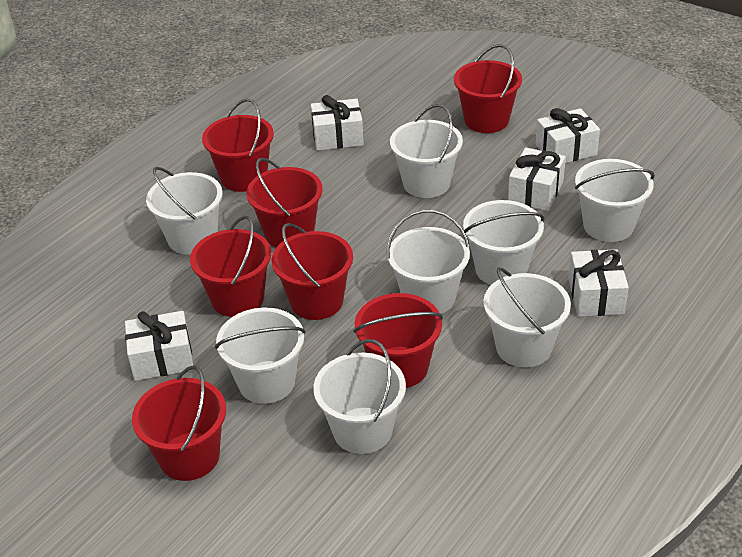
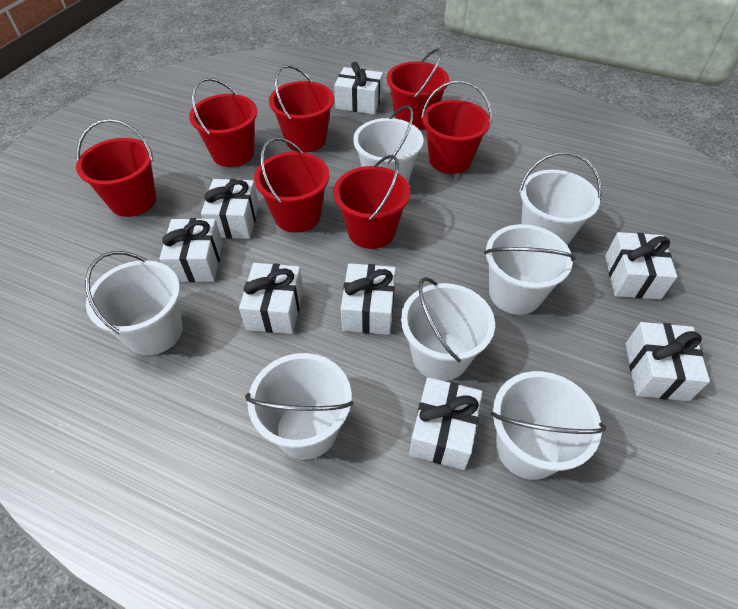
white bucket: 8 -> 7
white gift: 5 -> 8

